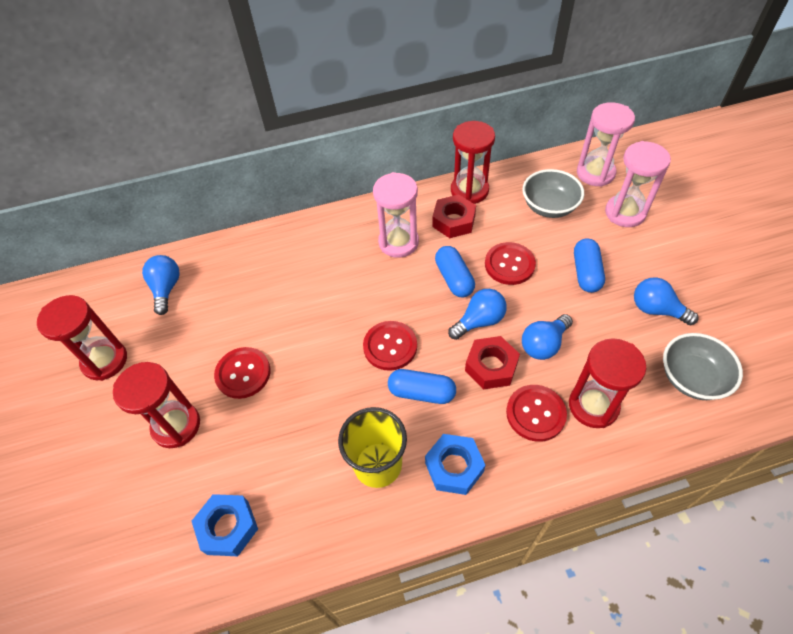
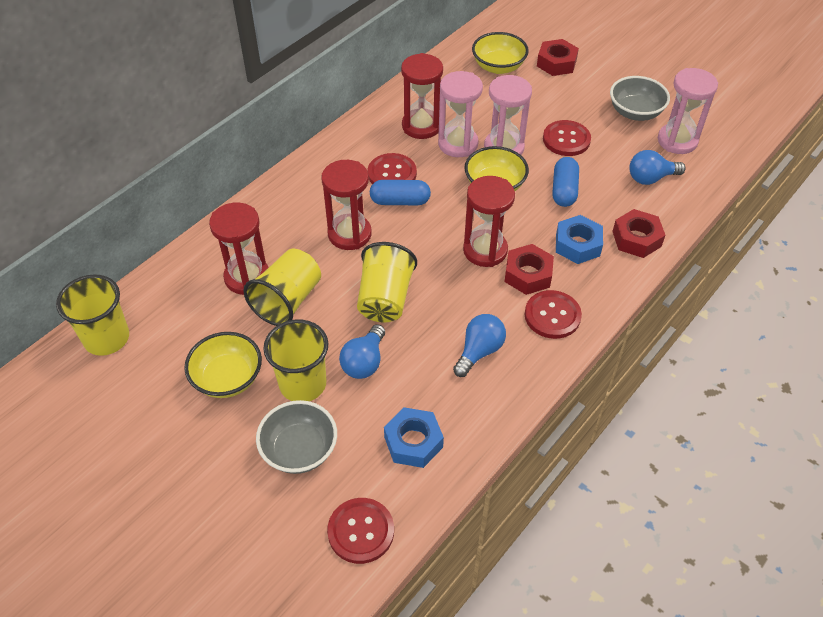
blue capsule: 3 -> 2
blue light bulb: 4 -> 3
red nut: 2 -> 3
yellow bowl: 0 -> 3
yellow cup: 1 -> 4

